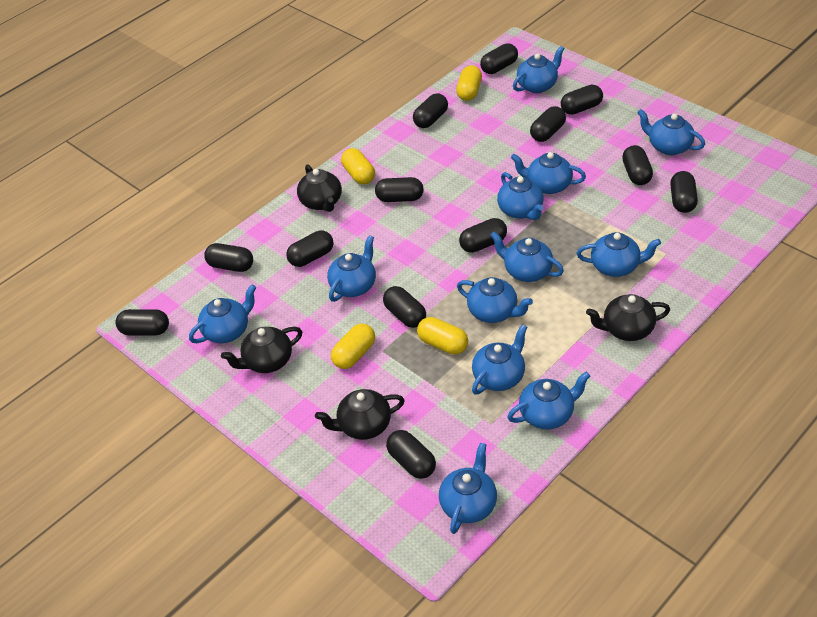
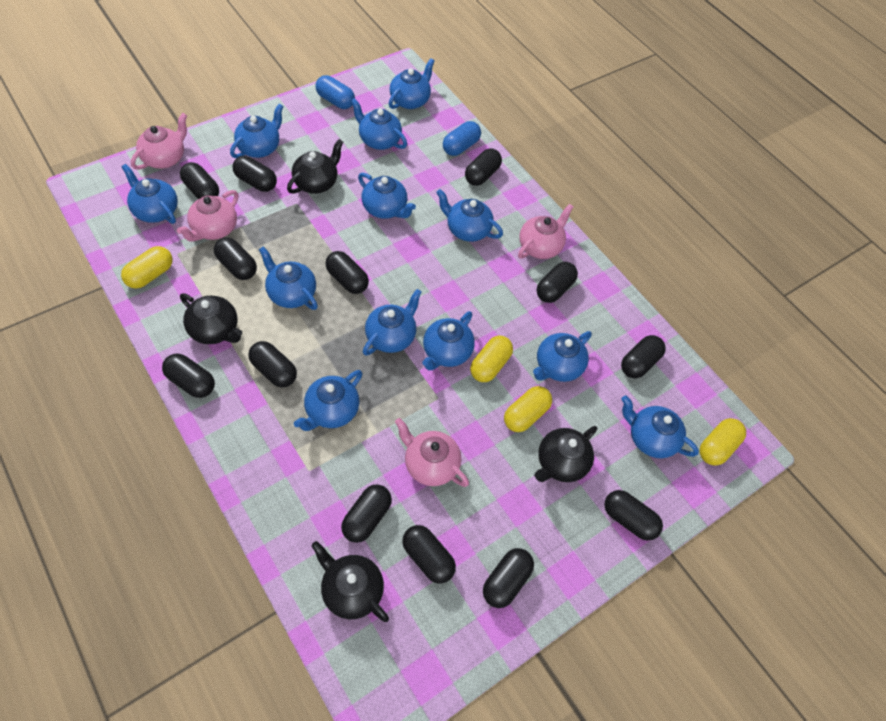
blue capsule: 0 -> 2
pink teapot: 0 -> 4

